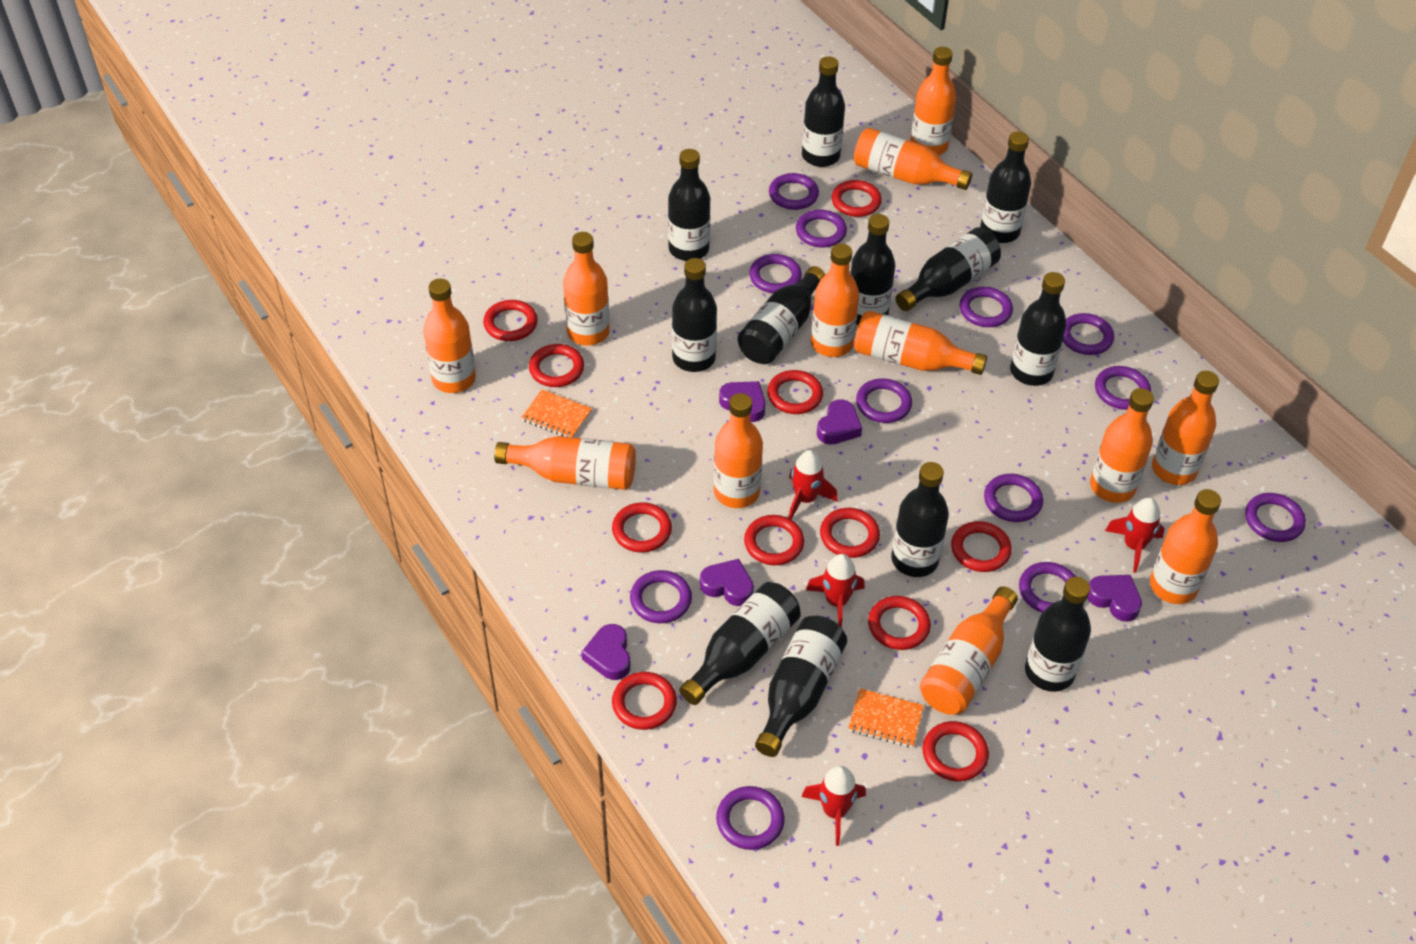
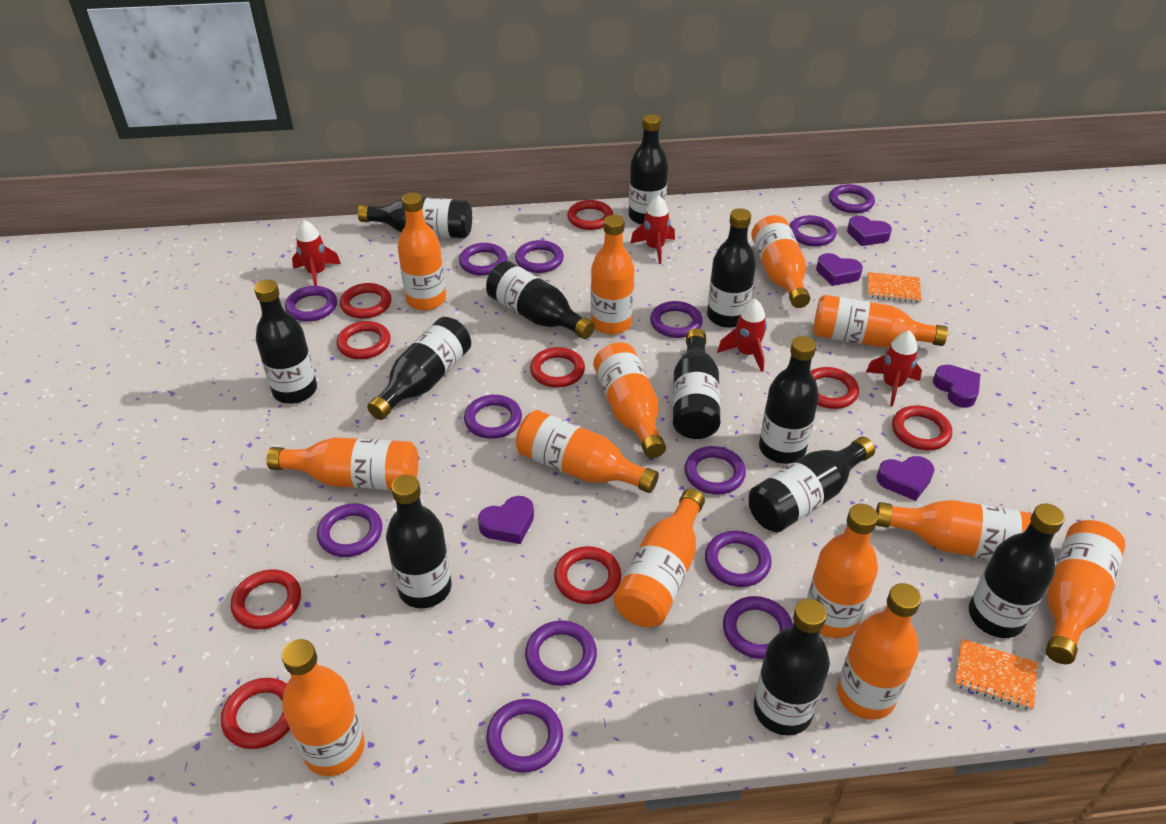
orange bottle: 12 -> 13
purple ring: 12 -> 13
red ring: 11 -> 9

